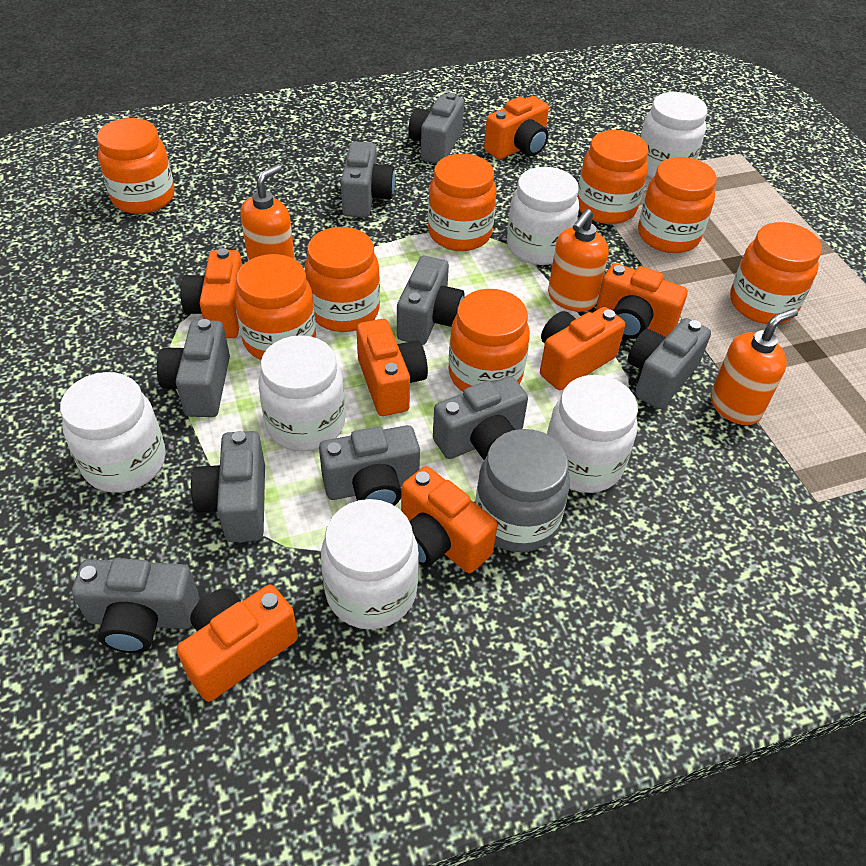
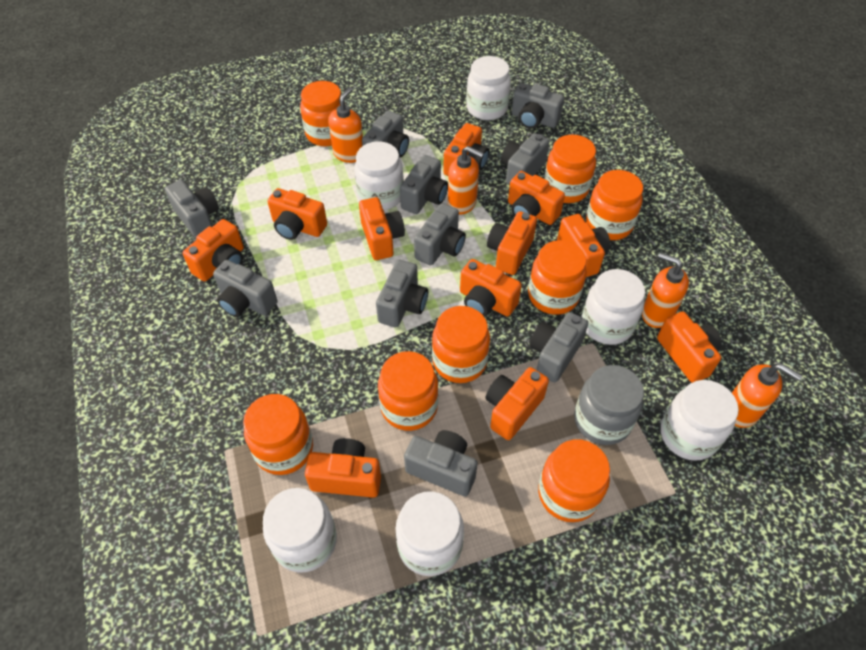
grey camera: 9 -> 10
orange camera: 7 -> 11
orange soap dispenser: 3 -> 4

